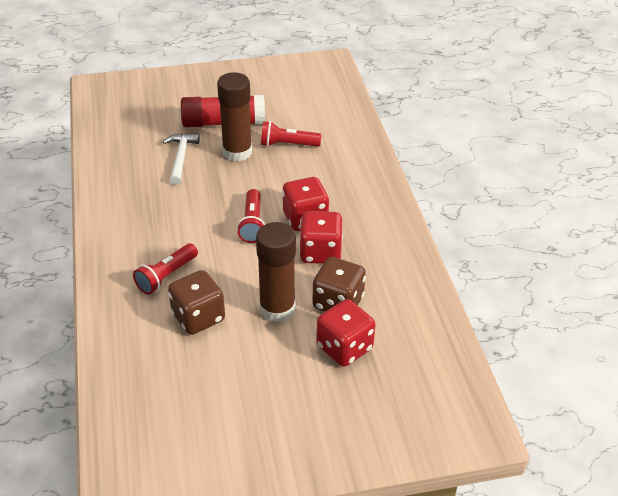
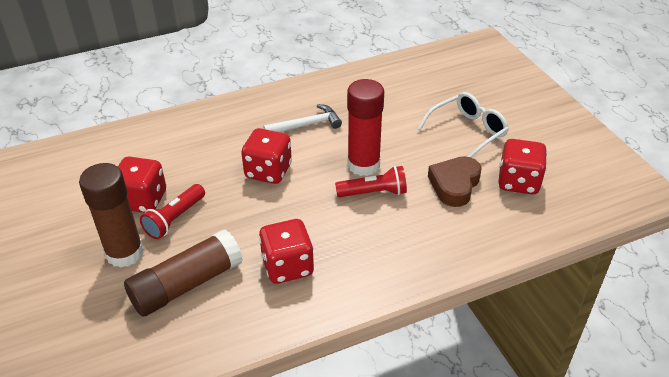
brown dice: 2 -> 0
brown heart: 0 -> 1
red dice: 3 -> 4
red flashlight: 3 -> 2
white glasses: 0 -> 1

